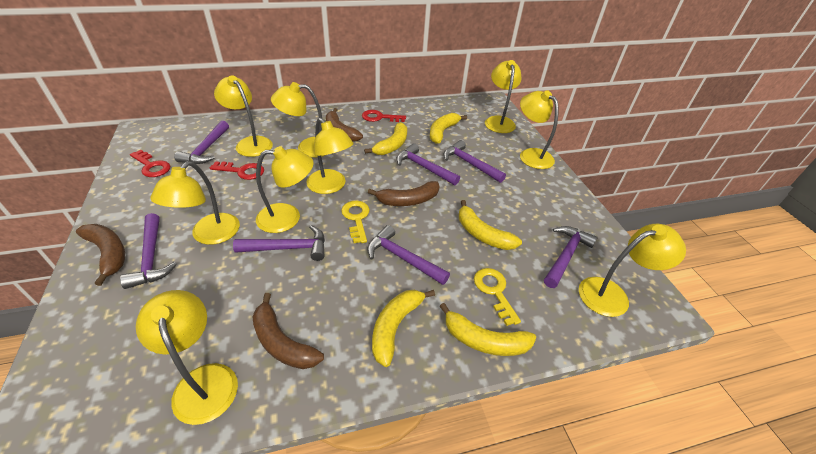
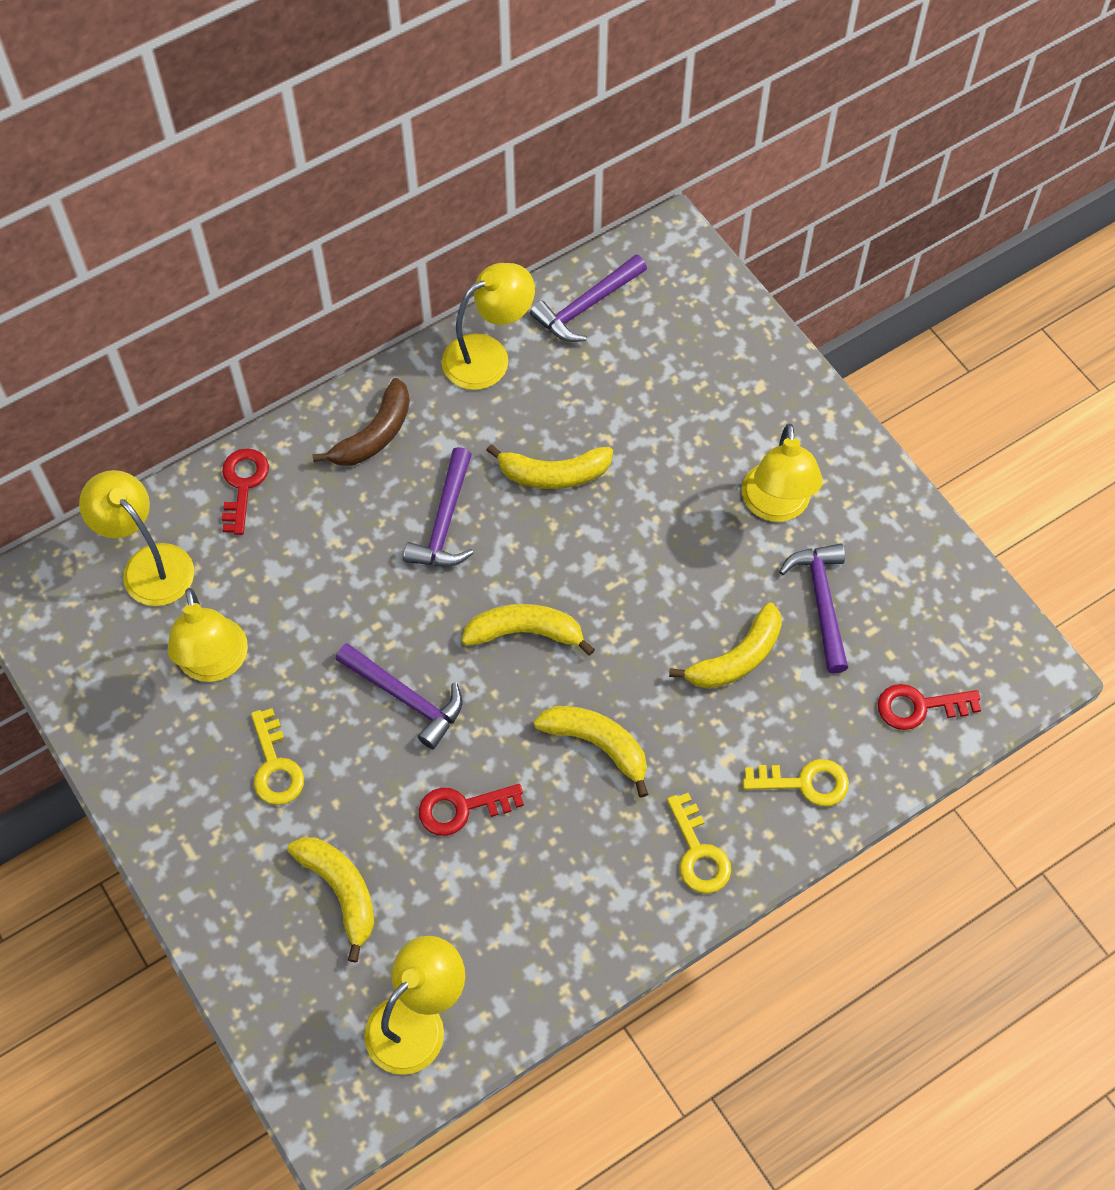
brown banana: 4 -> 1
purple hammer: 7 -> 4
yellow key: 2 -> 3
yellow lamp: 9 -> 5

